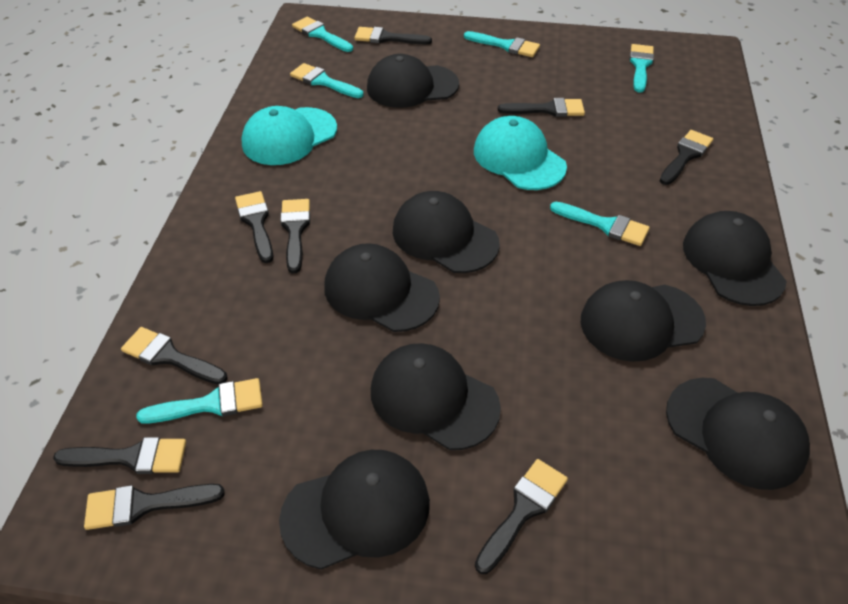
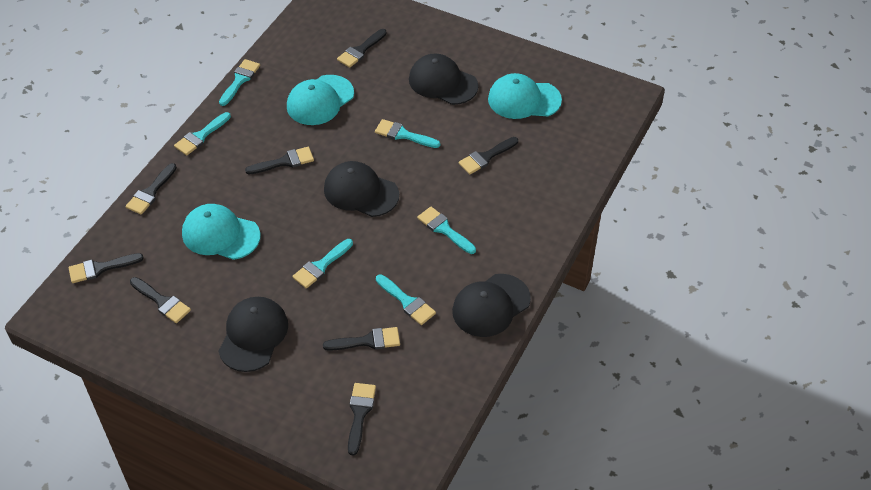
black brush: 9 -> 8
black cap: 8 -> 4
turquoise cap: 2 -> 3

